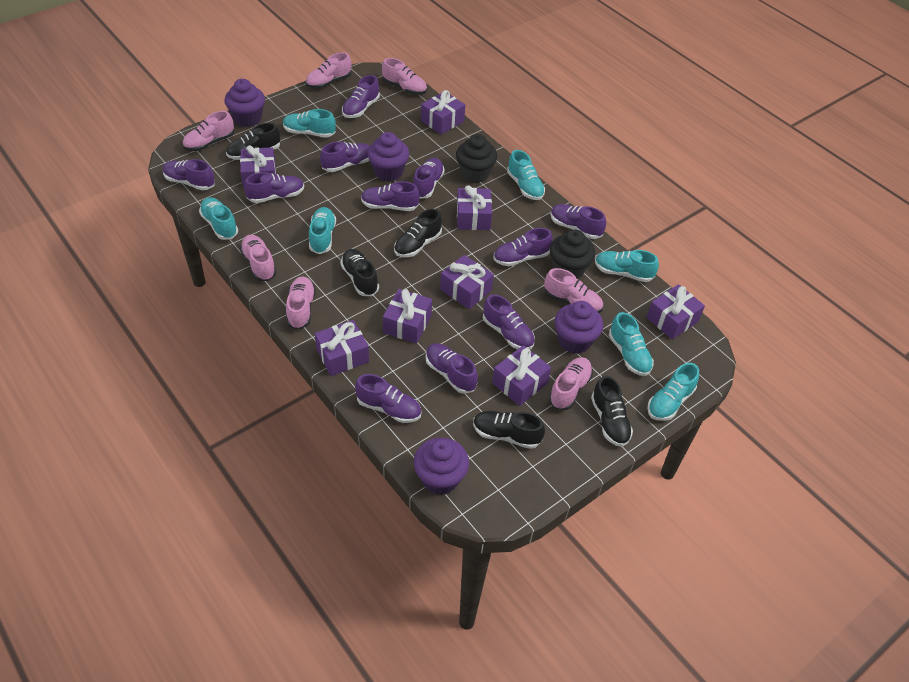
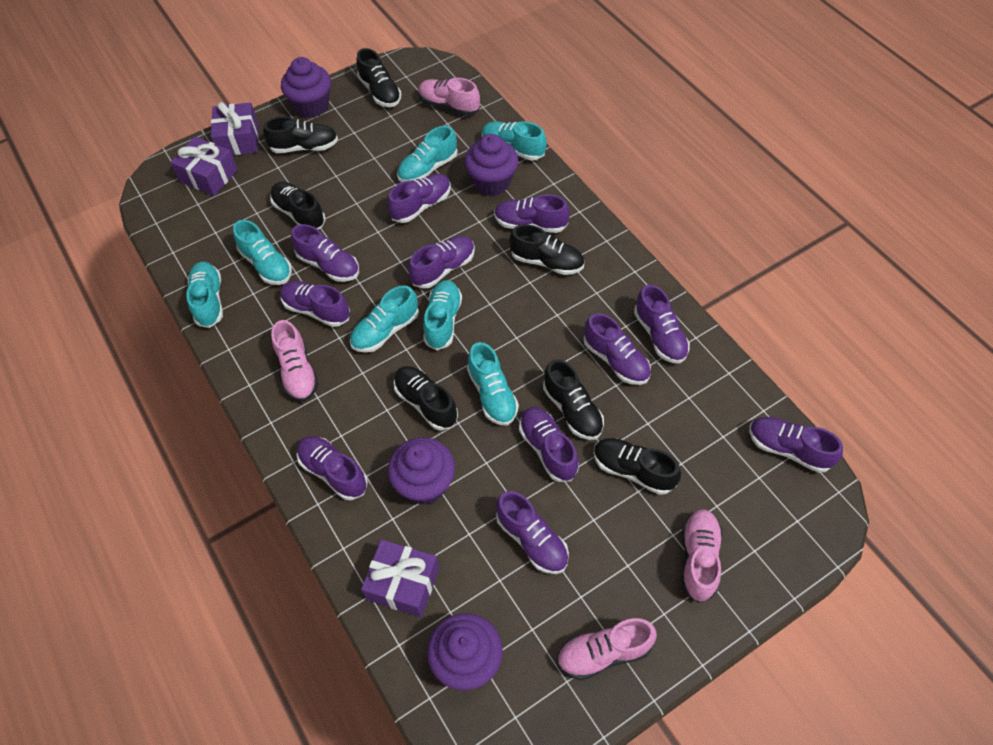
black cupcake: 2 -> 0
black shoe: 5 -> 7
pink shoe: 7 -> 4
purple gift: 8 -> 3

